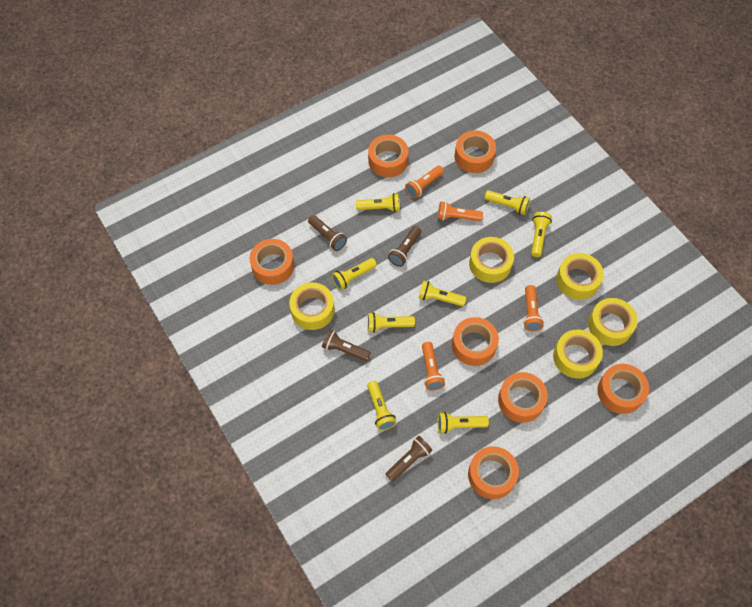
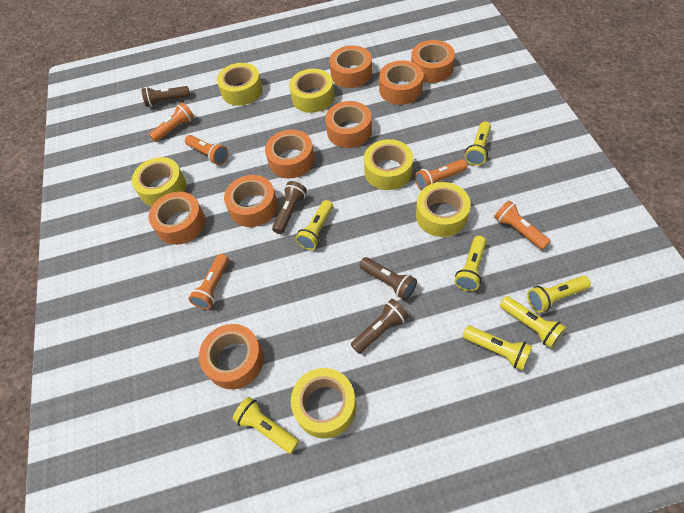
orange flashlight: 4 -> 5
orange tape: 7 -> 8
yellow flashlight: 8 -> 7
yellow tape: 5 -> 6

